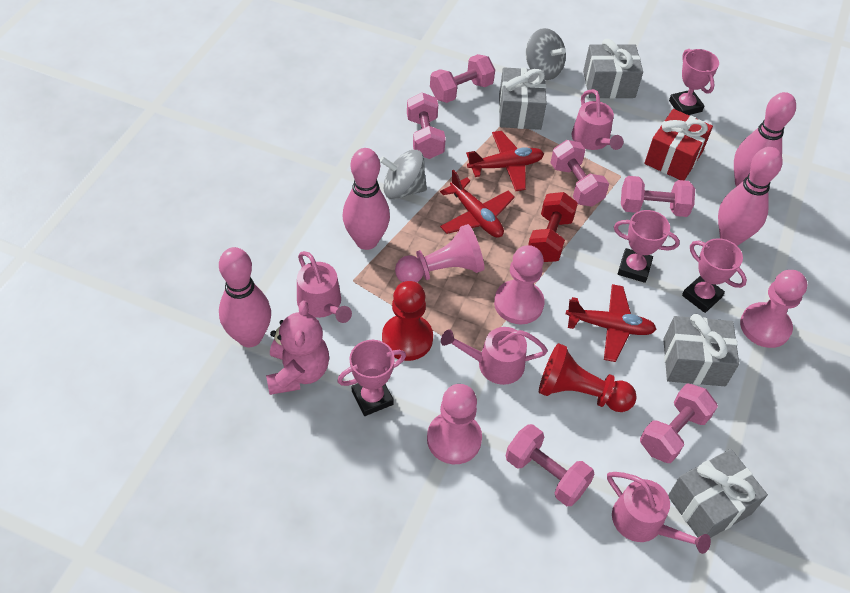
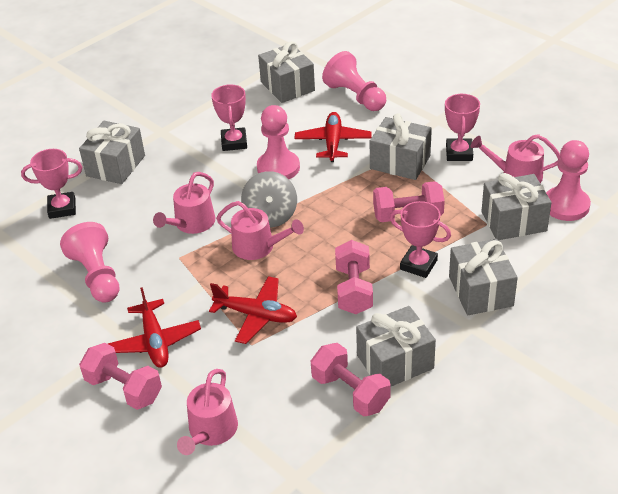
grey gift: 4 -> 6
grey spinning top: 2 -> 1
pink bowling pin: 4 -> 0
pink dumbbell: 6 -> 4
pink teddy bear: 1 -> 0
red dumbbell: 1 -> 0
red gift: 1 -> 0
red pawn: 2 -> 0

